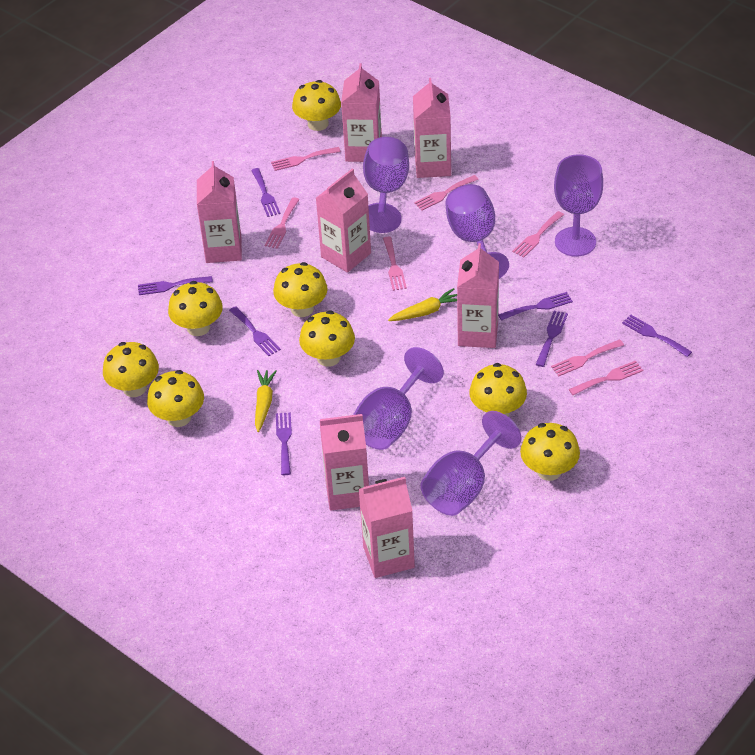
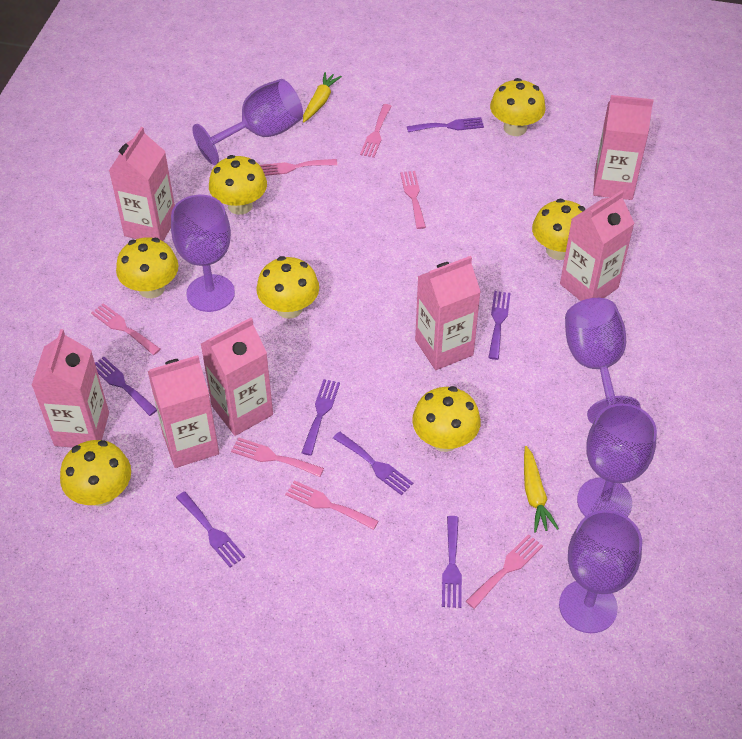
yellow mushroom: 8 -> 7

